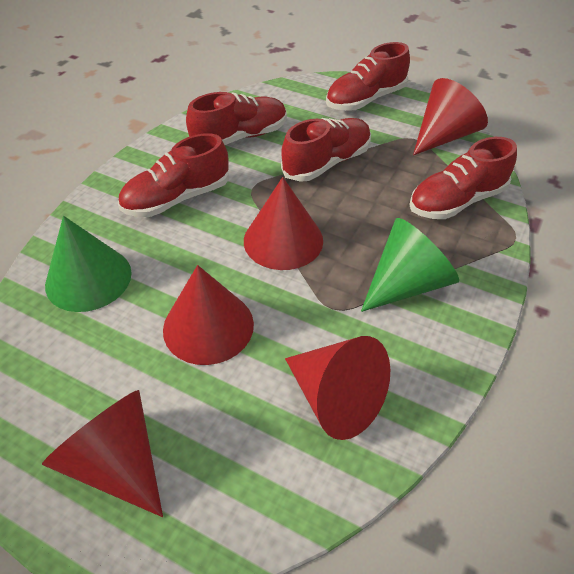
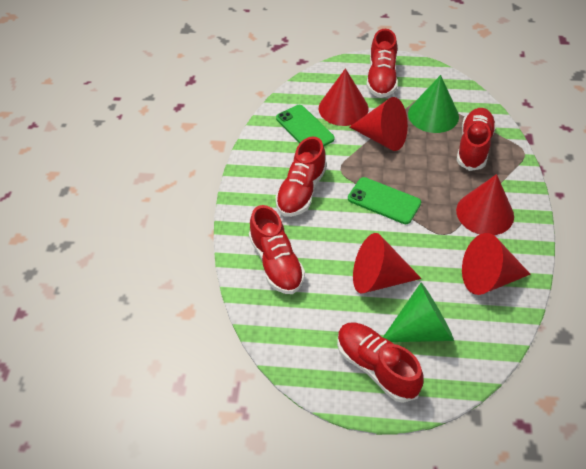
green phone: 0 -> 2

